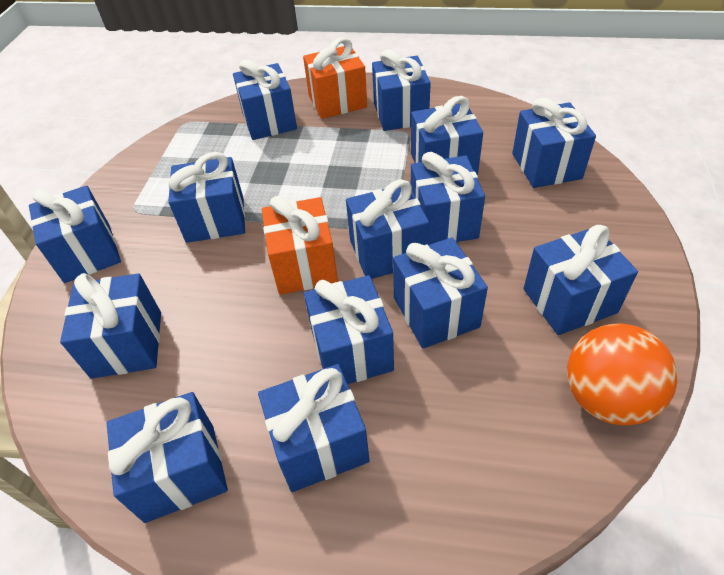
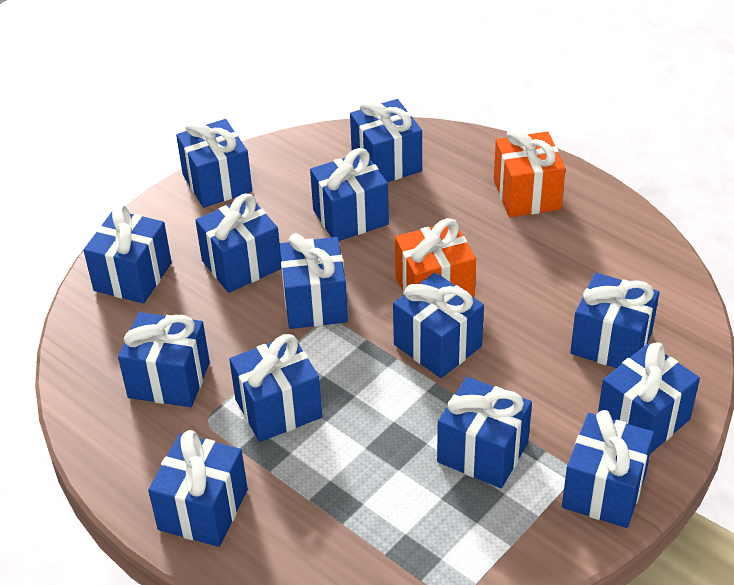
orange ball: 1 -> 0

